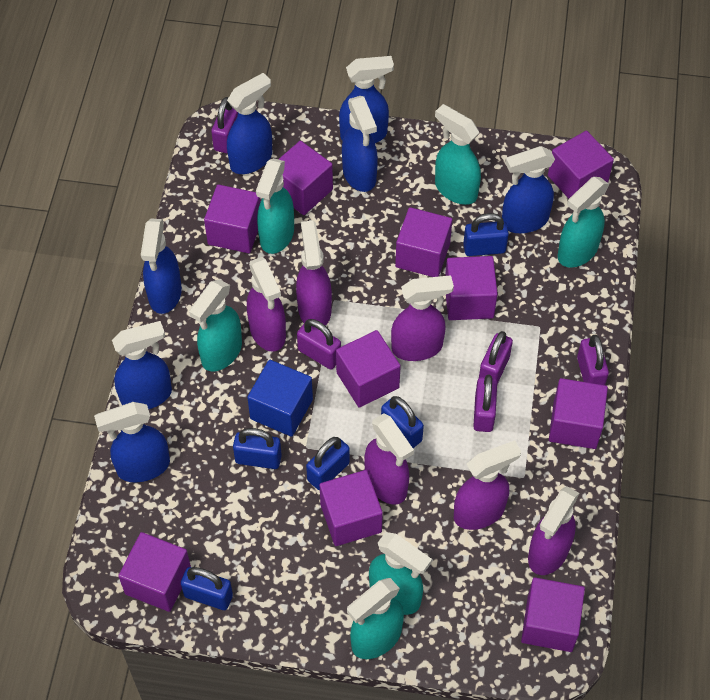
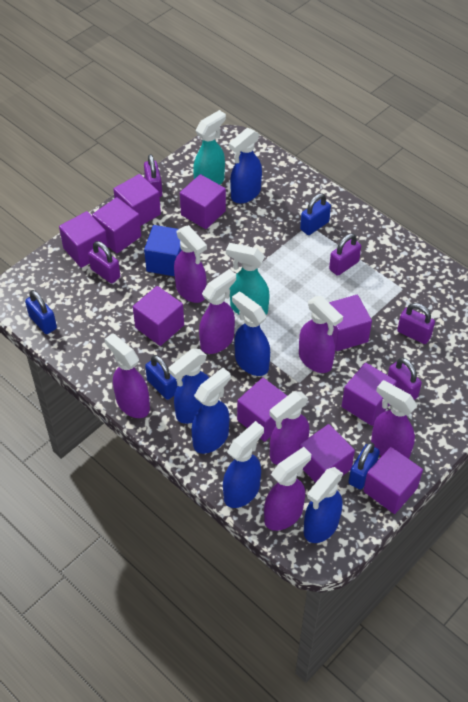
blue padlock: 5 -> 4
blue spray bottle: 7 -> 6
purple spray bottle: 6 -> 7
turquoise spray bottle: 6 -> 2

